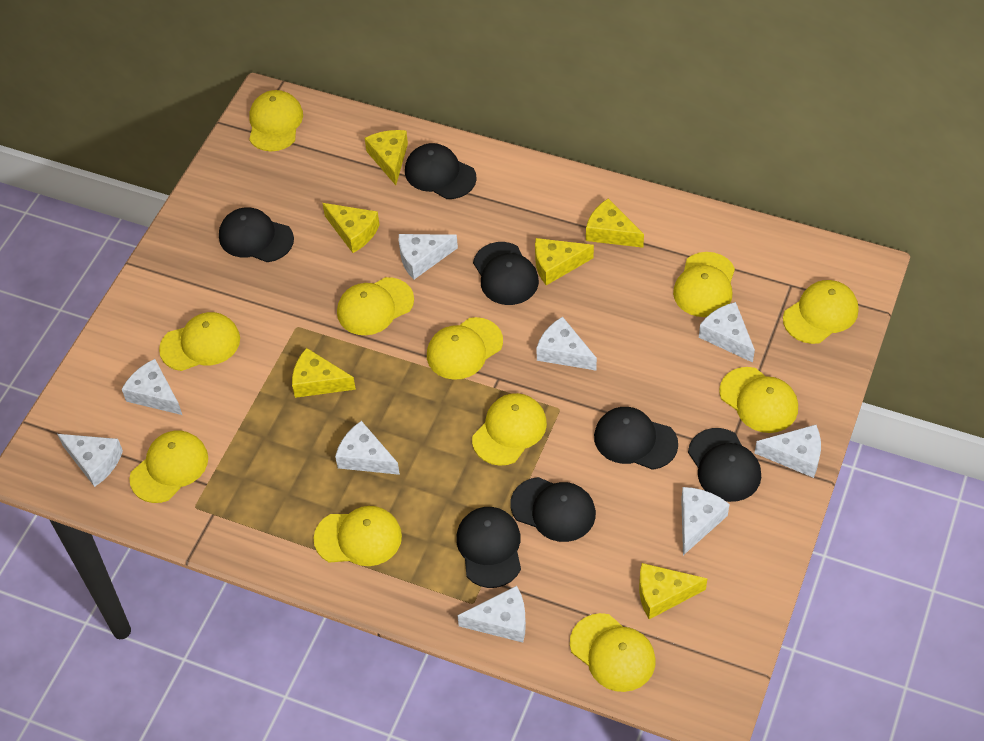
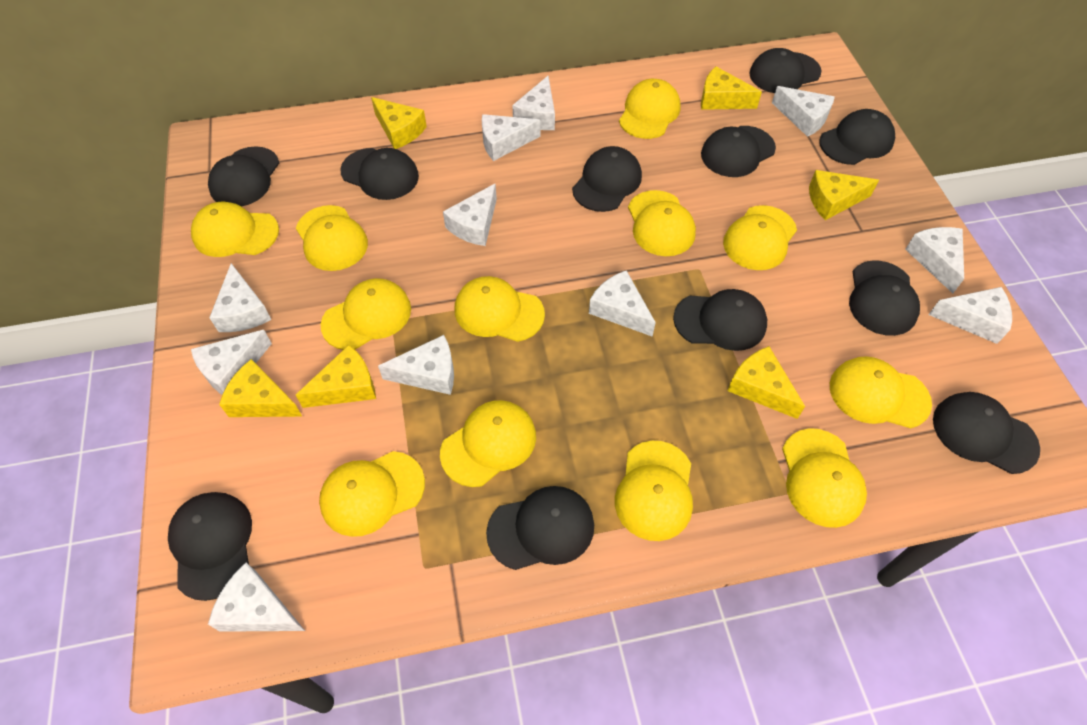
black cap: 7 -> 11
white cheese: 9 -> 11
yellow cap: 11 -> 12

